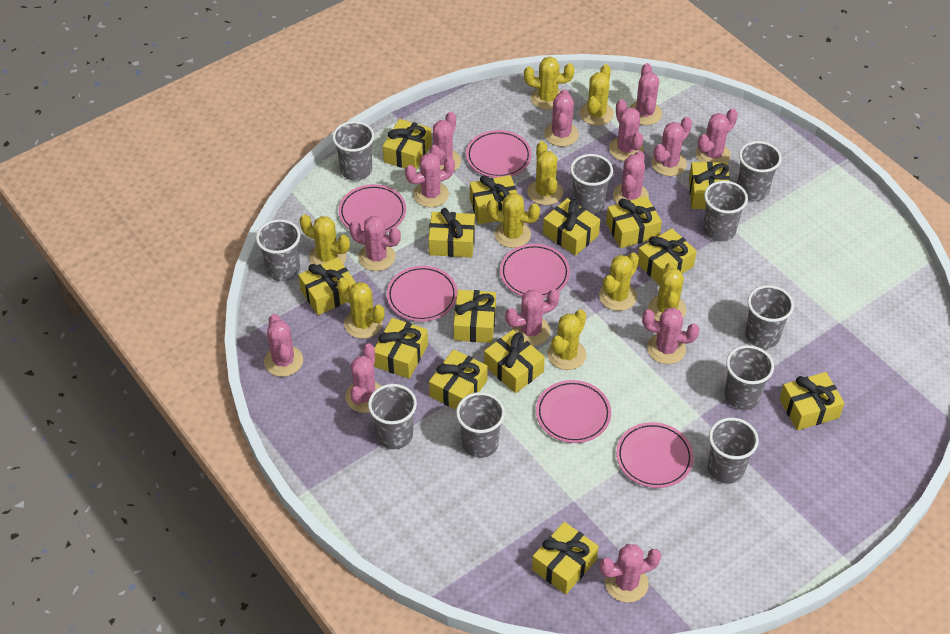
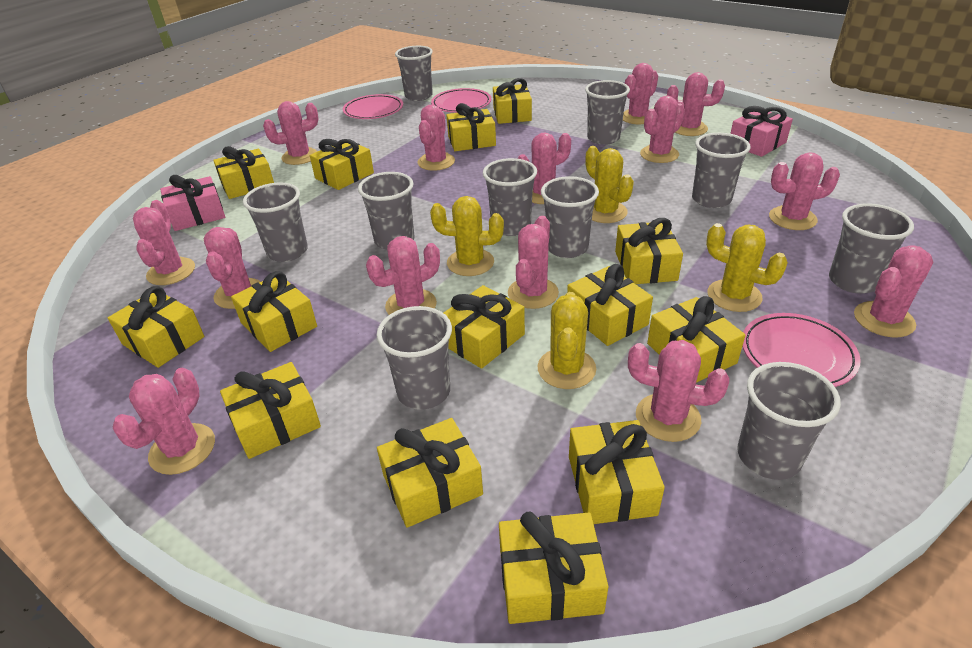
pink gift: 0 -> 2
pink plate: 6 -> 3
yellow cactus: 9 -> 4

